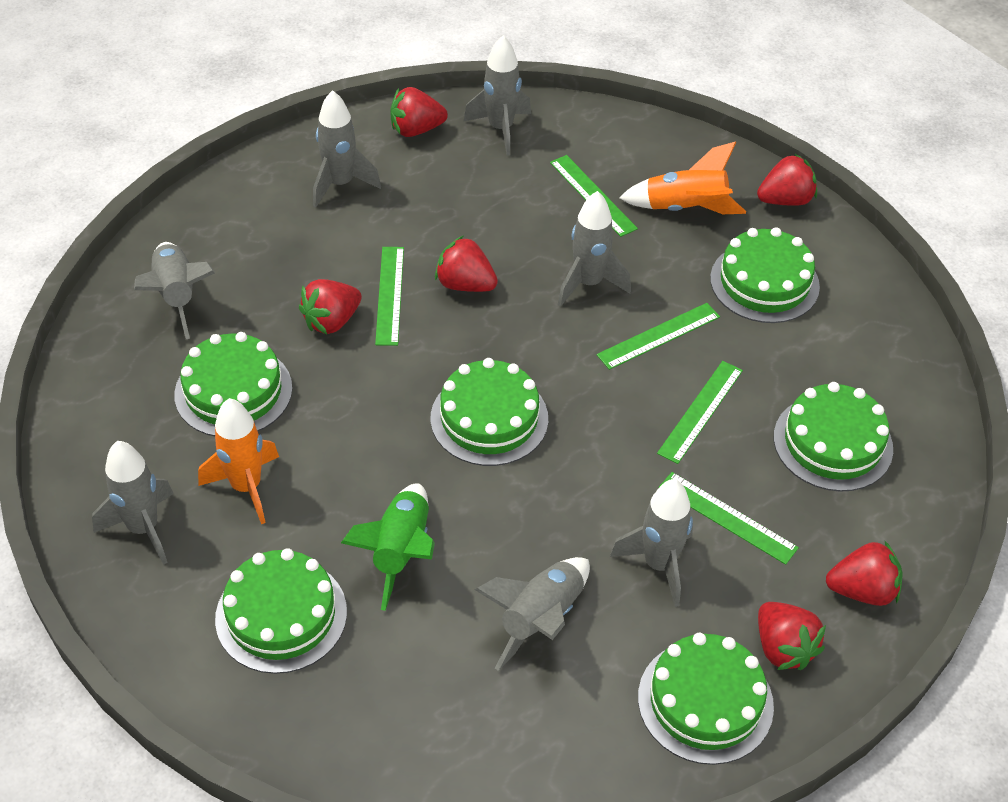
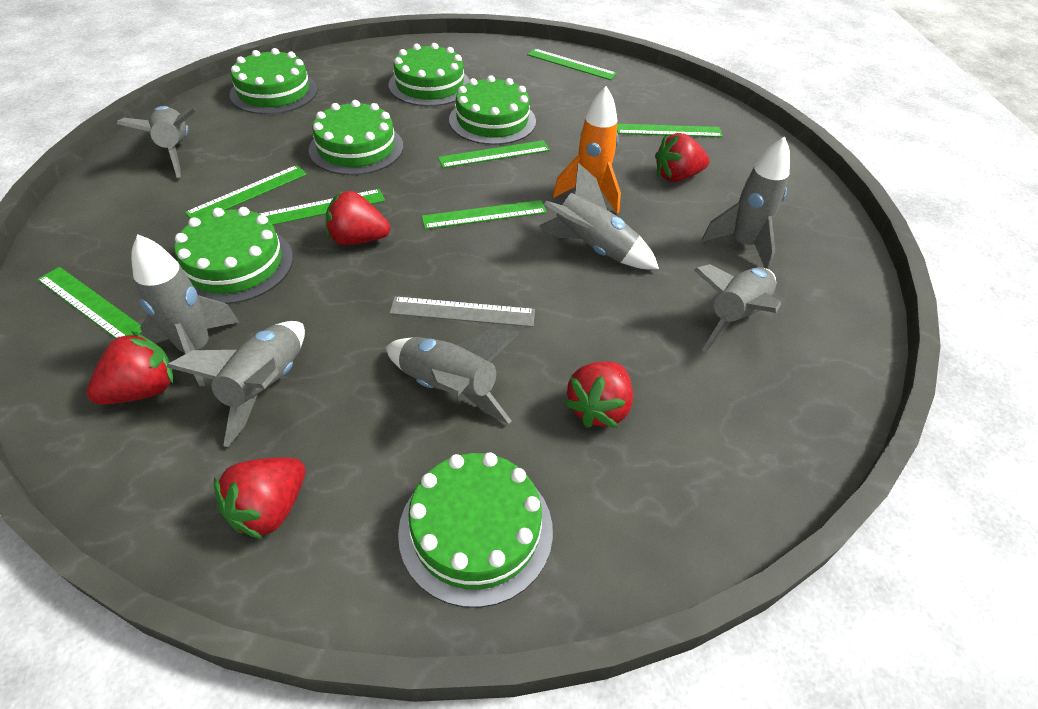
green rocket: 1 -> 0
green ruler: 5 -> 7
grey ruler: 0 -> 1
orange rocket: 2 -> 1
red strawberry: 6 -> 5

